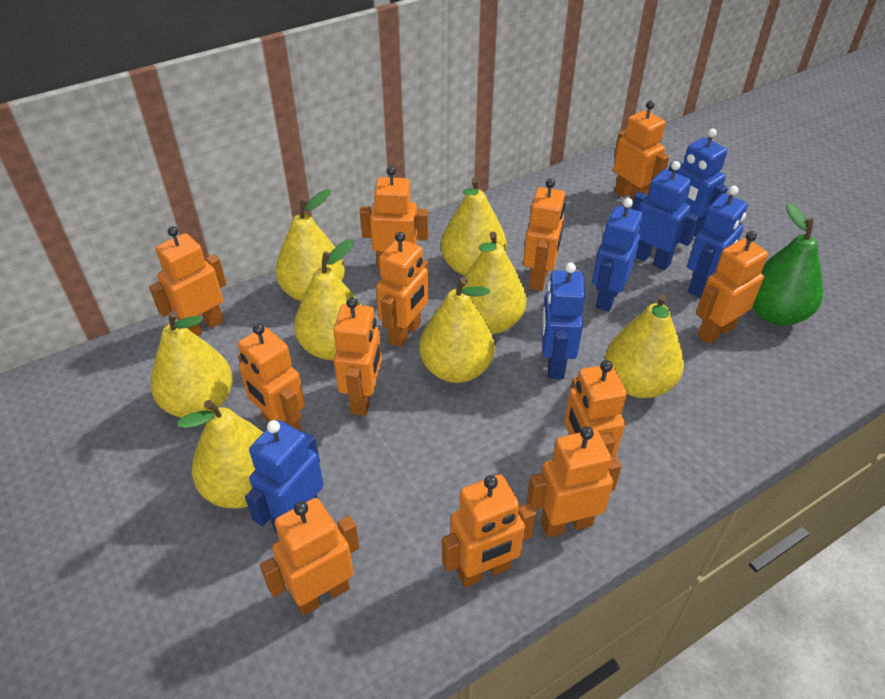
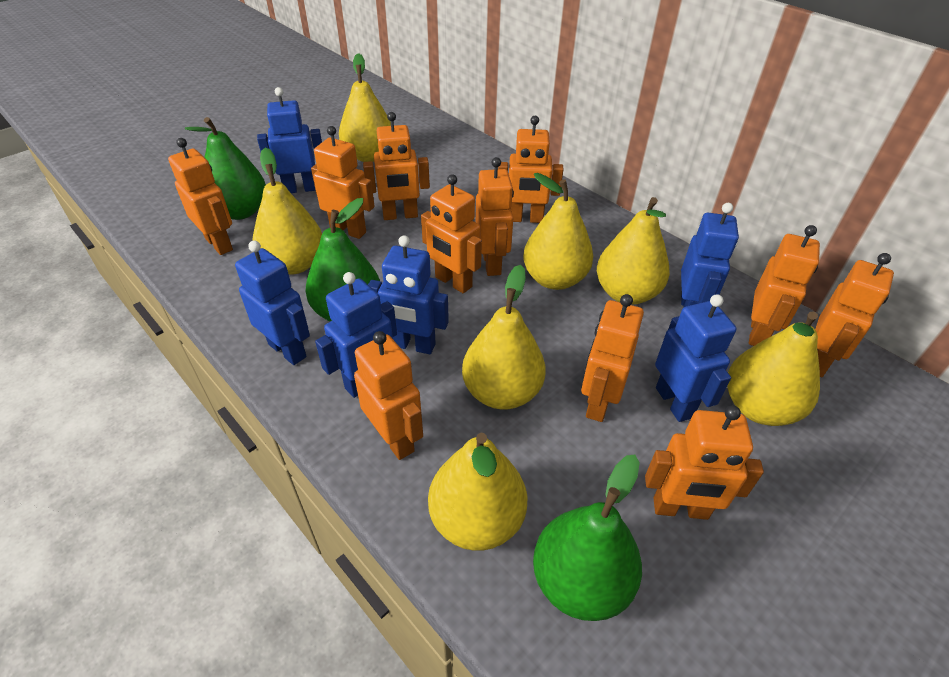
green pear: 1 -> 3
orange robot: 12 -> 11
yellow pear: 8 -> 7

